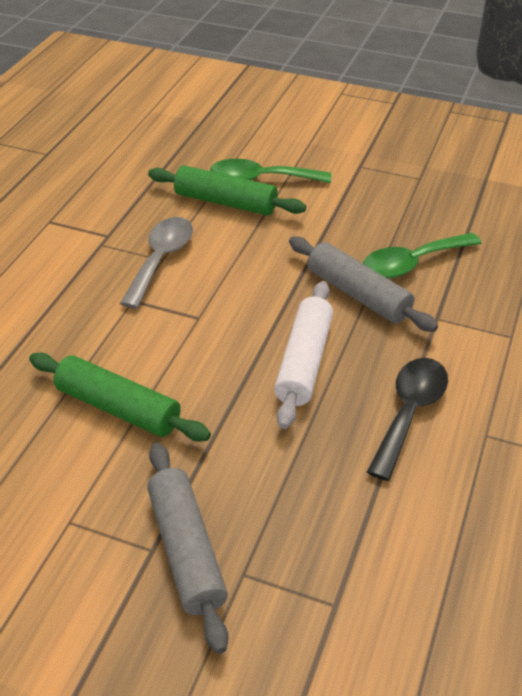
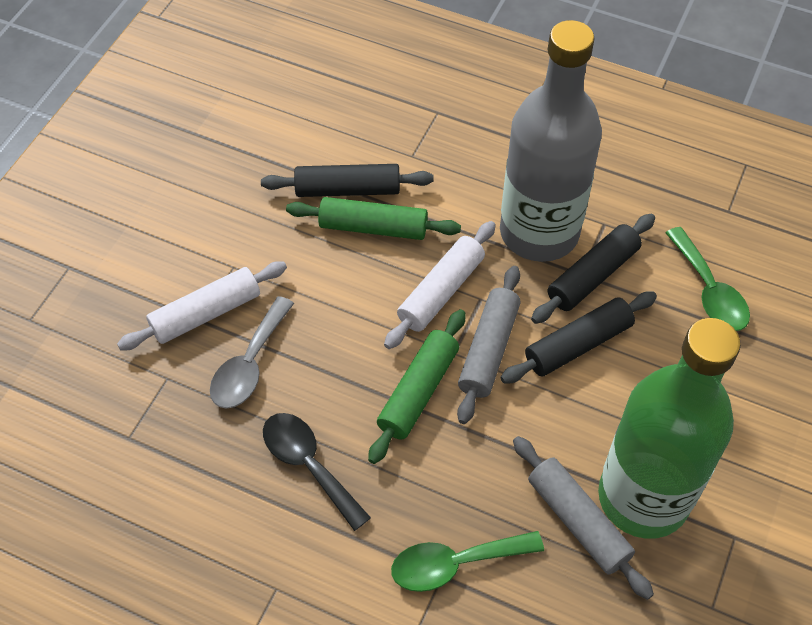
black rolling pin: 0 -> 3
green bottle: 0 -> 1
grey bottle: 0 -> 1
white rolling pin: 1 -> 2

